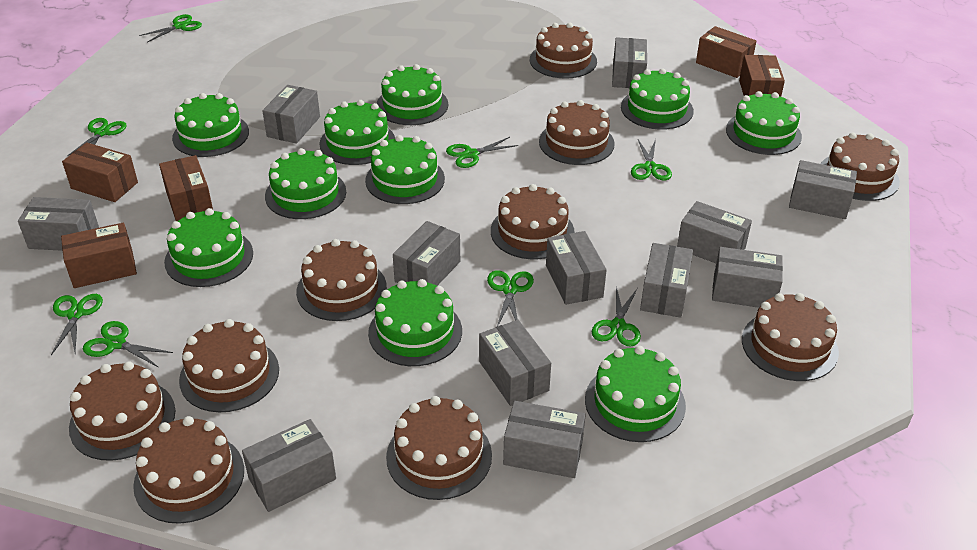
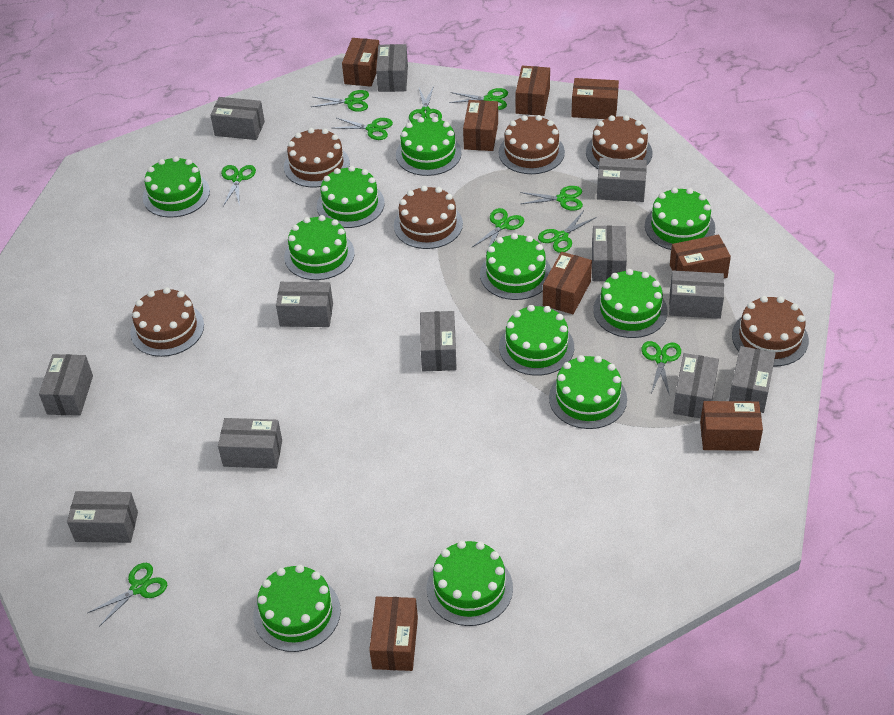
brown box: 5 -> 8
brown cake: 10 -> 6
green cake: 10 -> 11
green scissors: 8 -> 10

